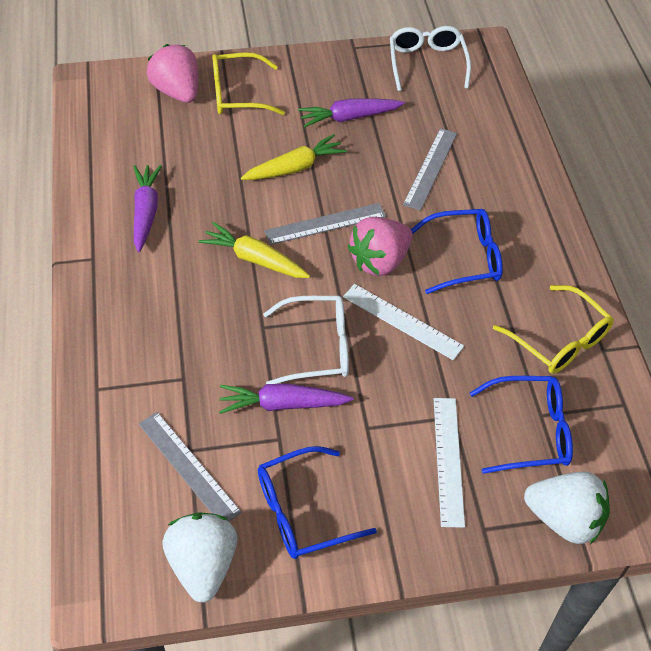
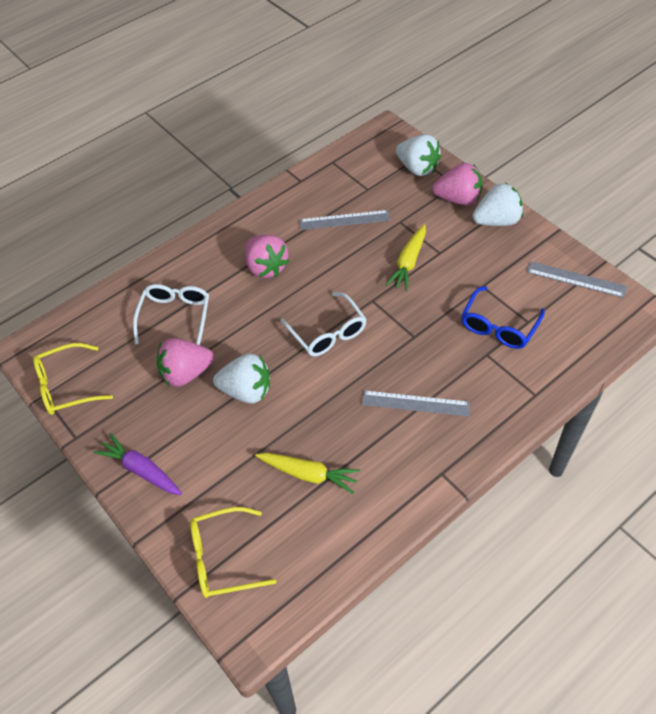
blue glasses: 3 -> 1
pink strawberry: 2 -> 3
purple carrot: 3 -> 1
white ruler: 2 -> 0
white strawberry: 2 -> 3

